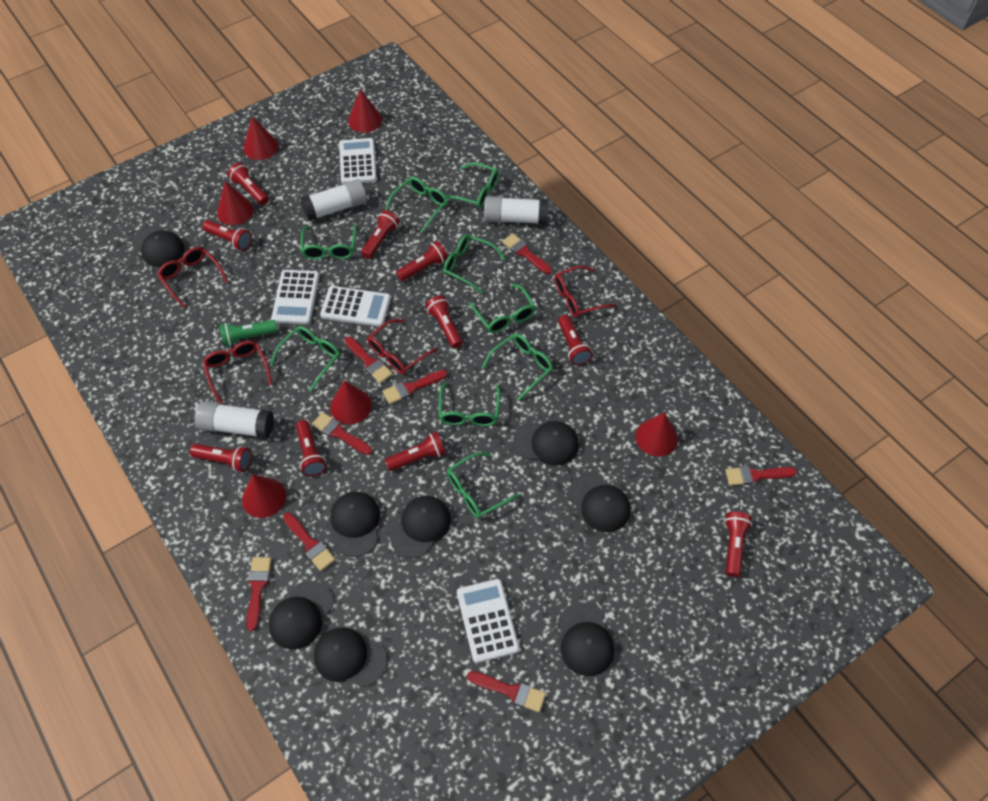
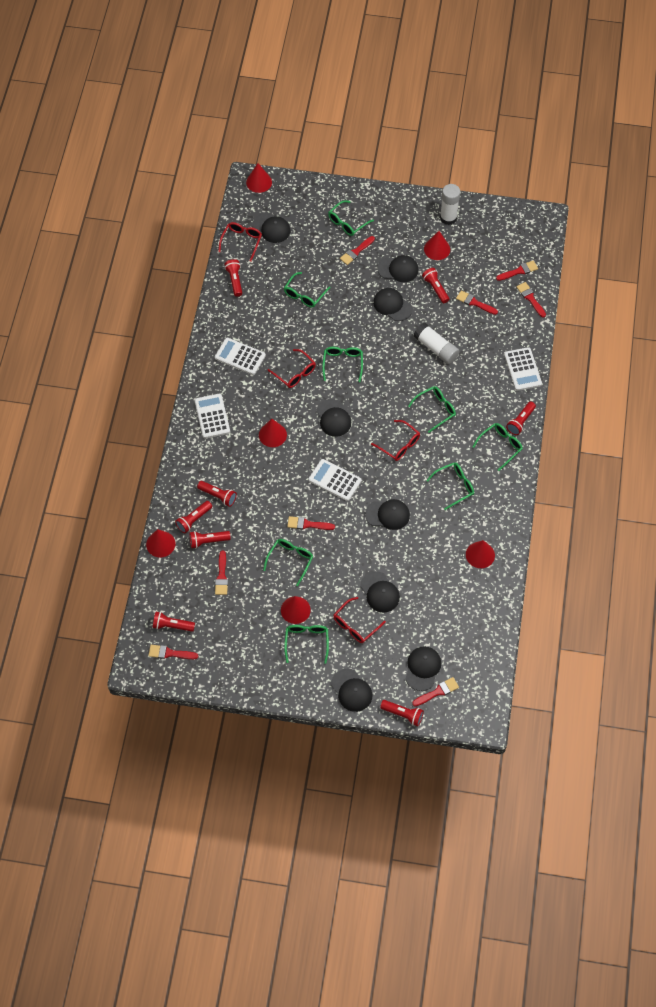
green flashlight: 1 -> 0
green glasses: 9 -> 8
red flashlight: 10 -> 8
white glue stick: 3 -> 2

